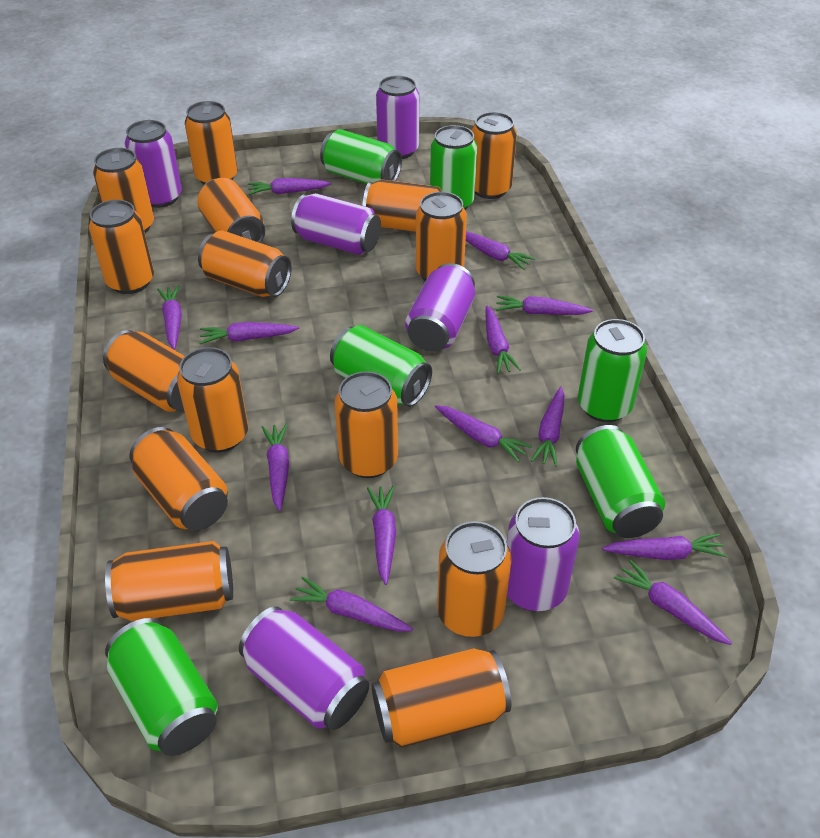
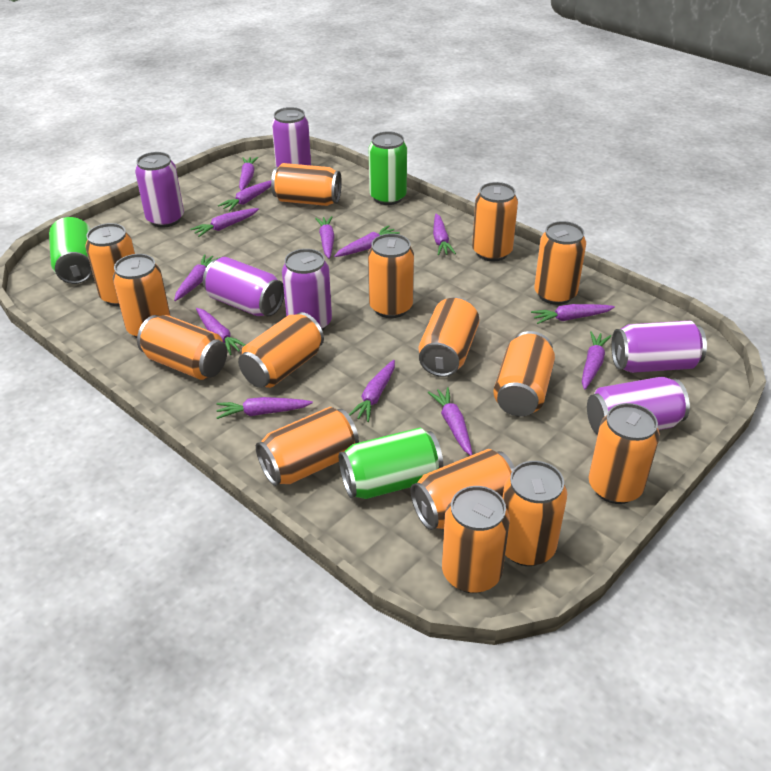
green can: 6 -> 3

